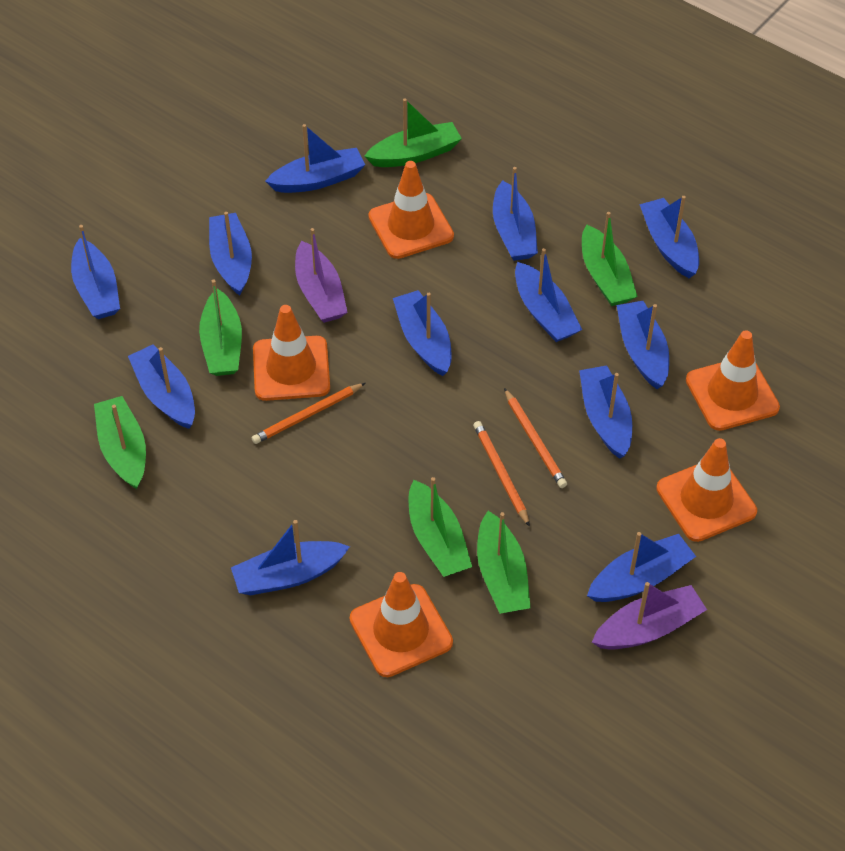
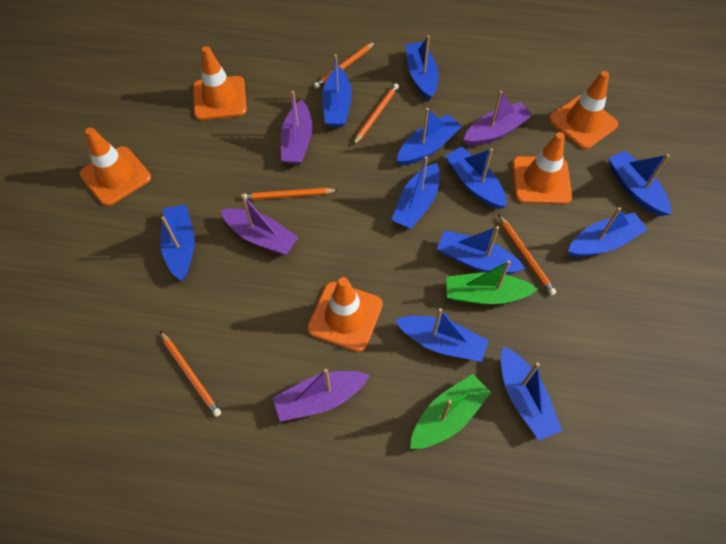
blue boat: 12 -> 11
green boat: 6 -> 2
orange pencil: 3 -> 5
purple boat: 2 -> 4

